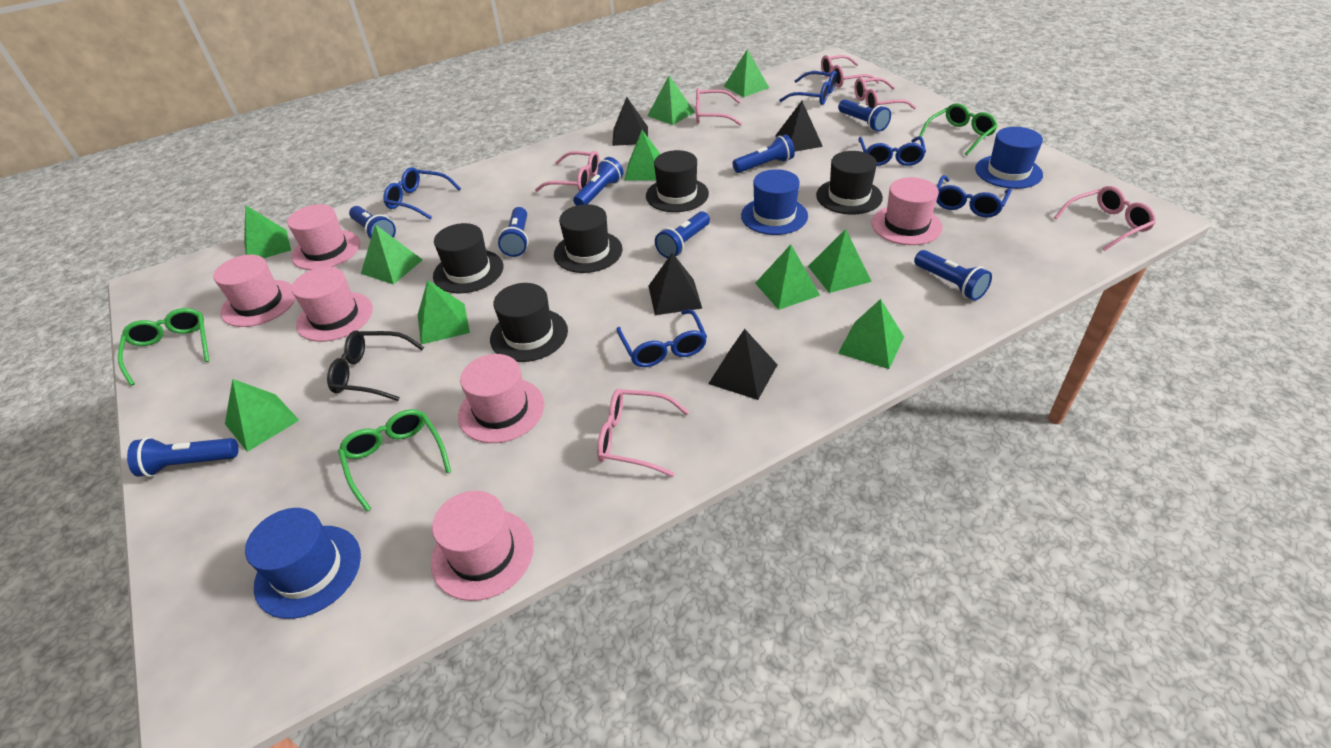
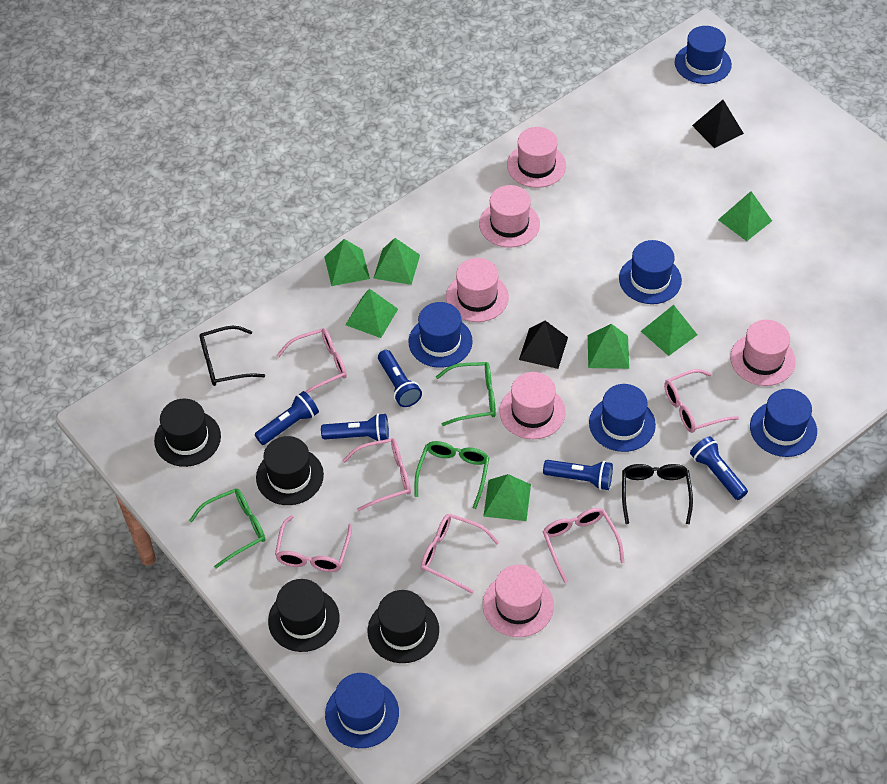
black glasses: 1 -> 2
black hat: 5 -> 4
black pyramid: 4 -> 2
blue flashlight: 8 -> 5
blue glasses: 5 -> 0
blue hat: 3 -> 6
green pyramid: 10 -> 7

